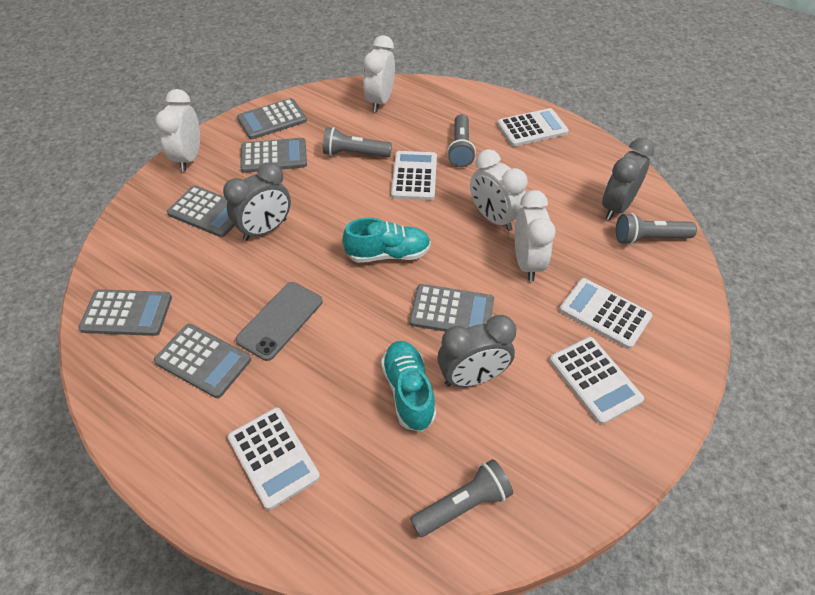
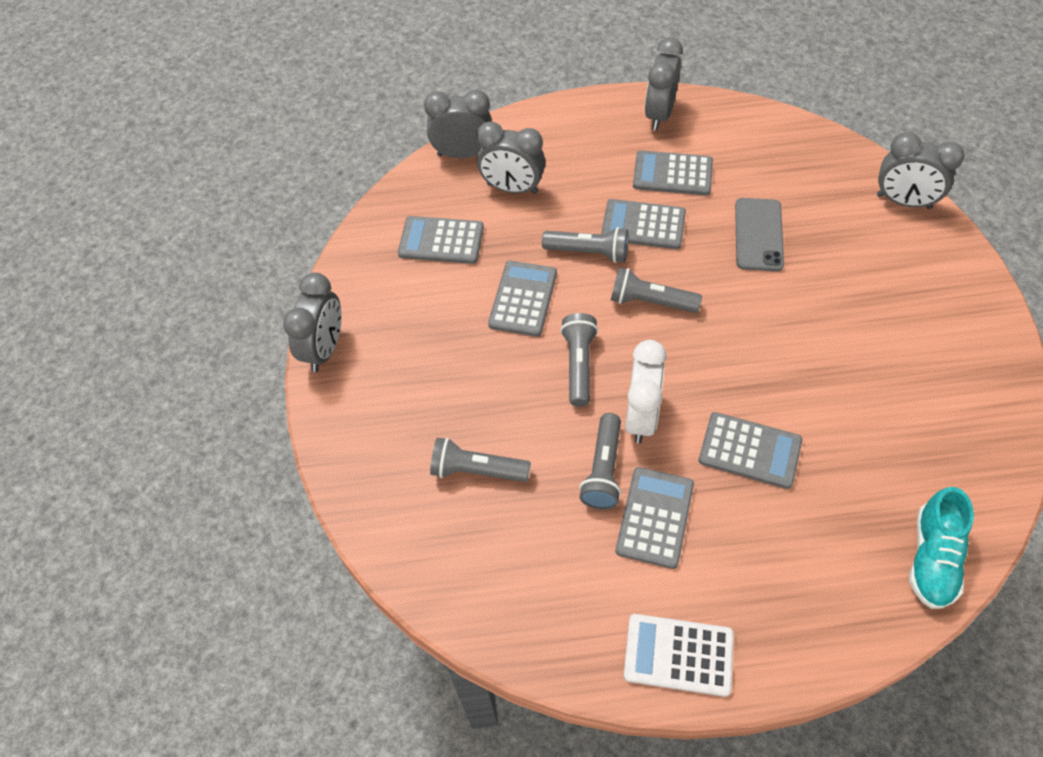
grey clock: 3 -> 5
grey flashlight: 4 -> 5
turquoise shoe: 2 -> 1
white calculator: 5 -> 1
white clock: 4 -> 1

